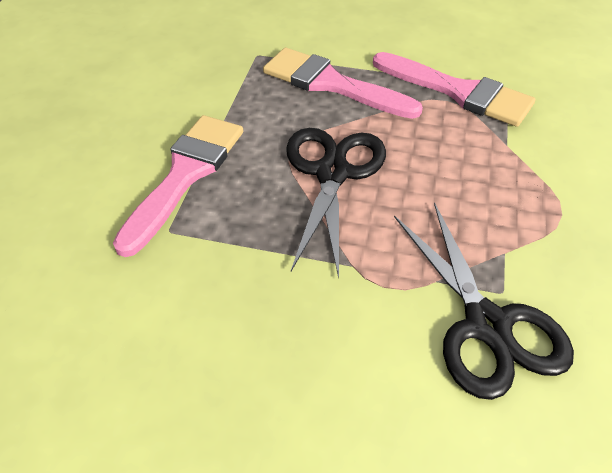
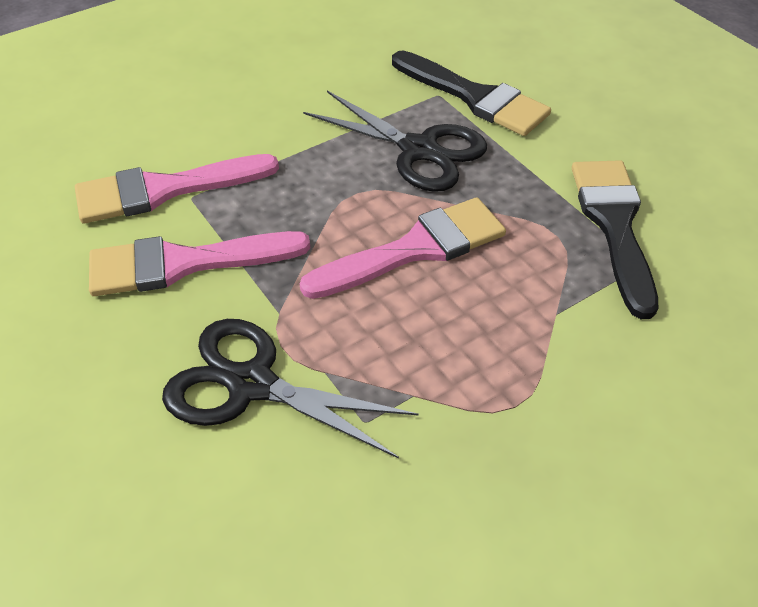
black brush: 0 -> 2

